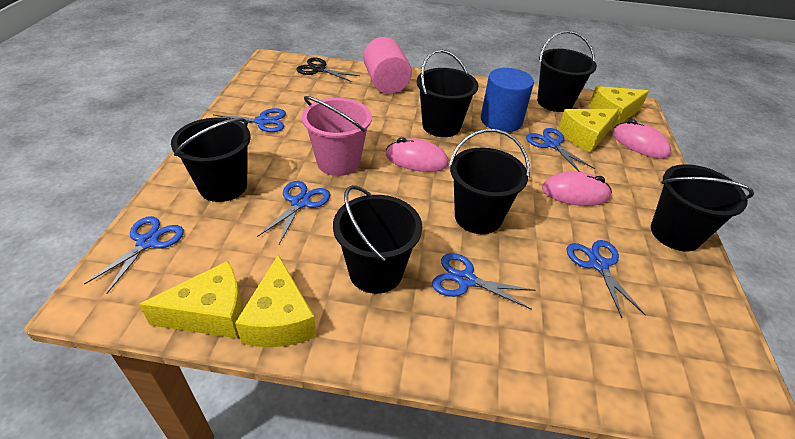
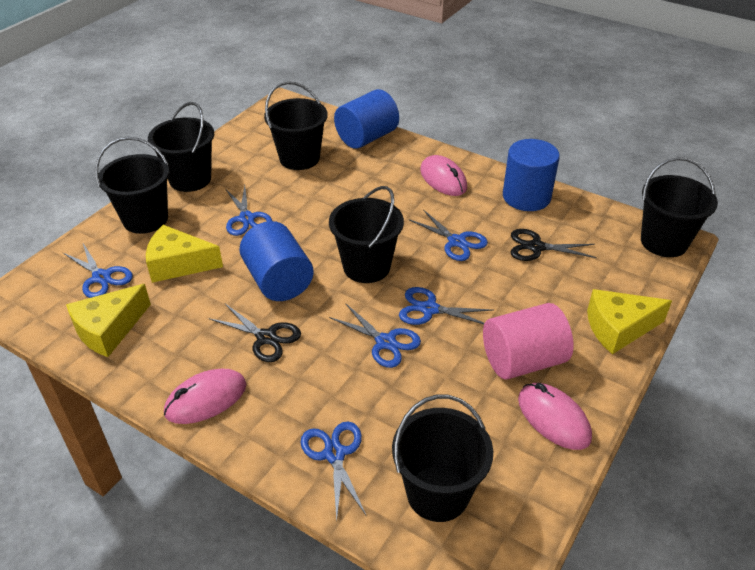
black scissors: 1 -> 2
blue cylinder: 1 -> 3
pink bucket: 1 -> 0
yellow cheese: 4 -> 3

